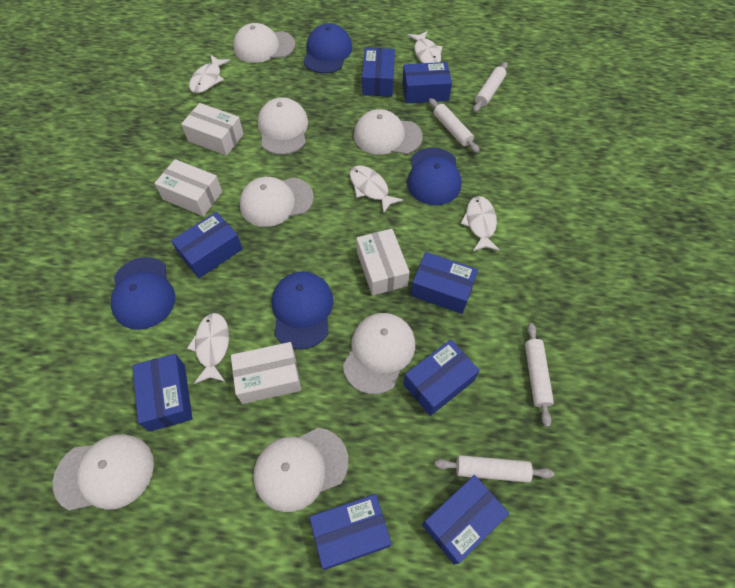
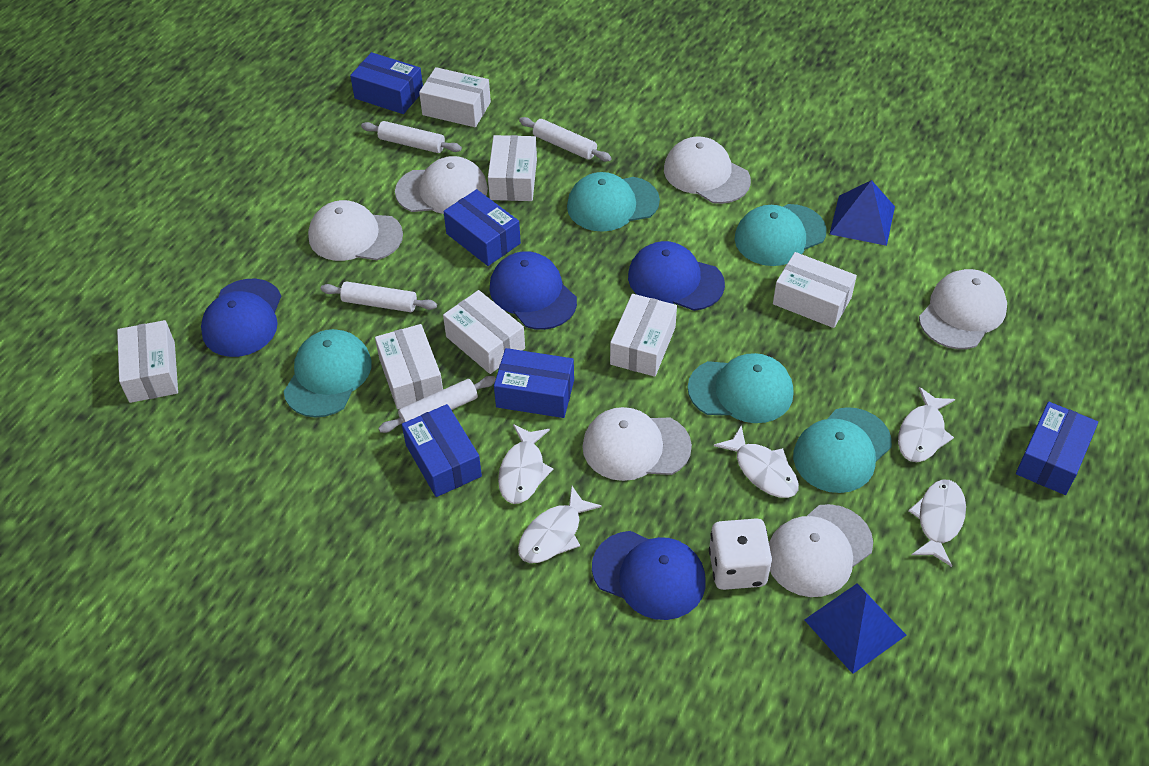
blue box: 8 -> 5
blue pyramid: 0 -> 2
turquoise cap: 0 -> 5
white box: 4 -> 7
white cap: 7 -> 6
white dice: 0 -> 1

